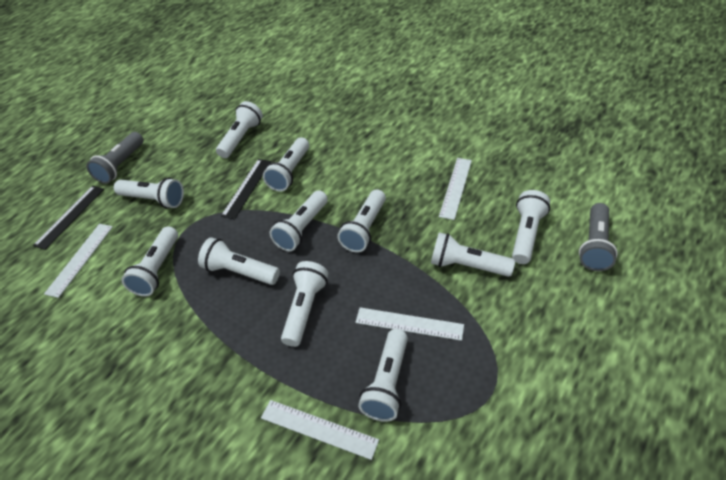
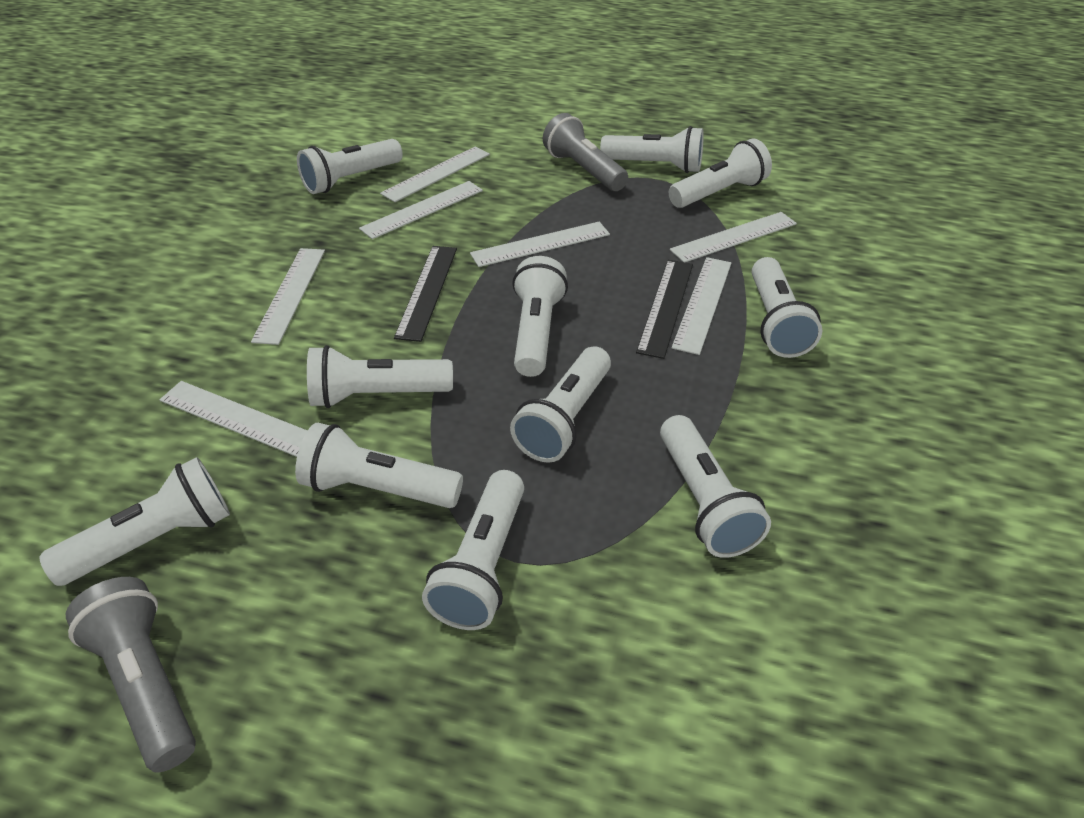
white ruler: 4 -> 7

